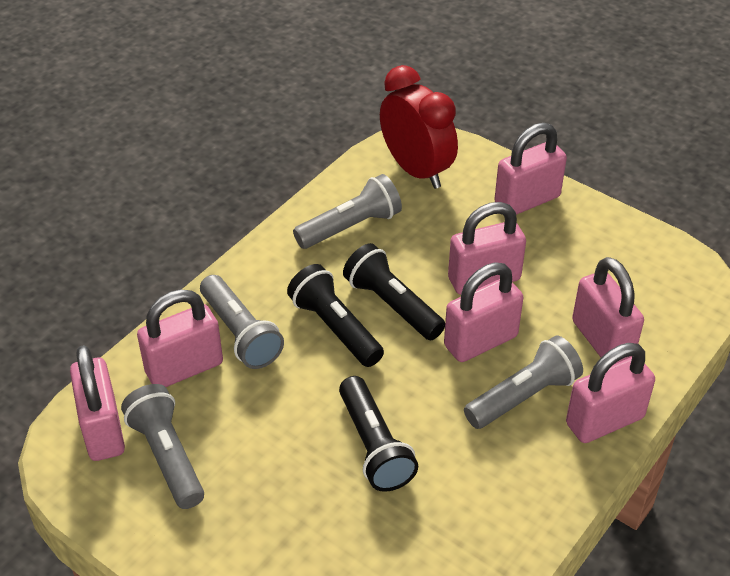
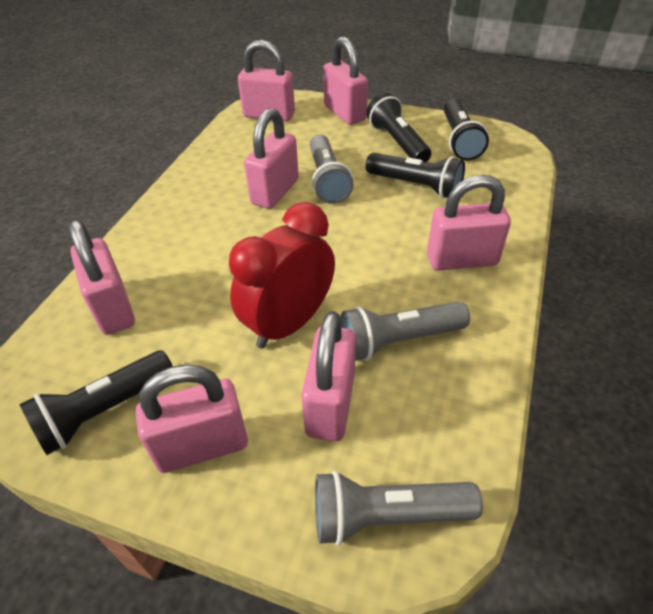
black flashlight: 3 -> 4
grey flashlight: 4 -> 3

